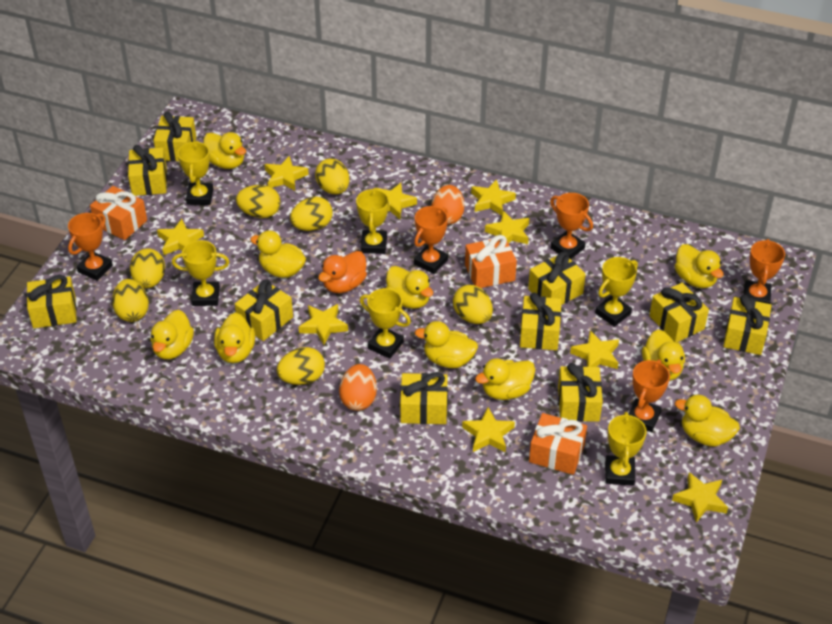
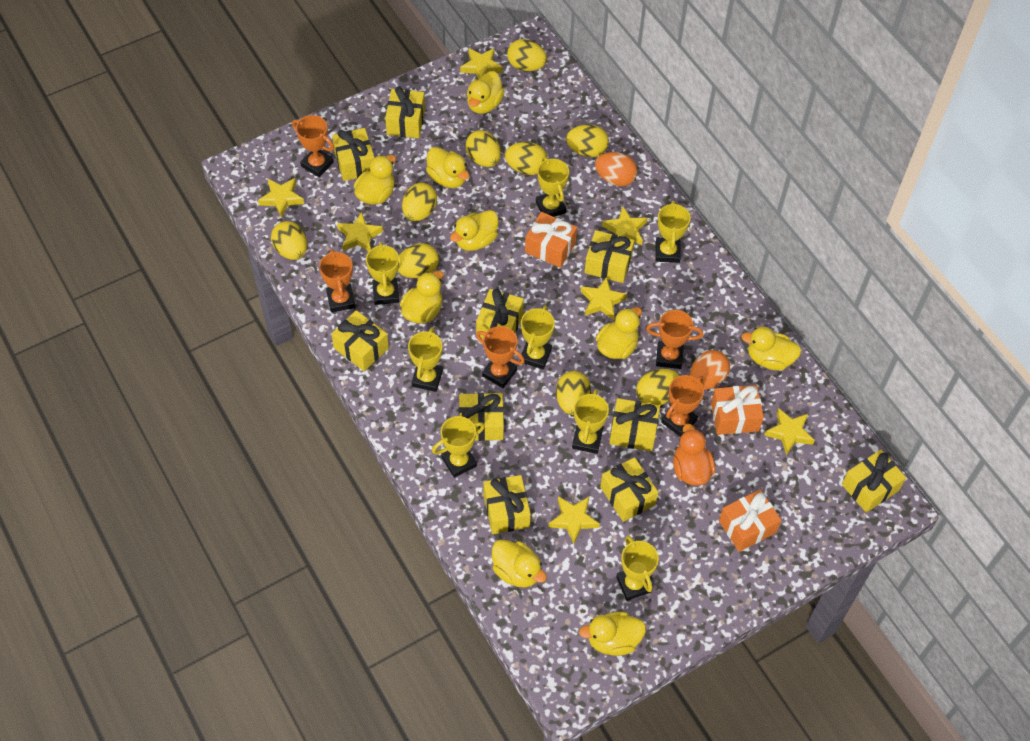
yellow duck: 10 -> 9
yellow egg: 7 -> 9
yellow star: 9 -> 7
yellow trophy: 6 -> 8

